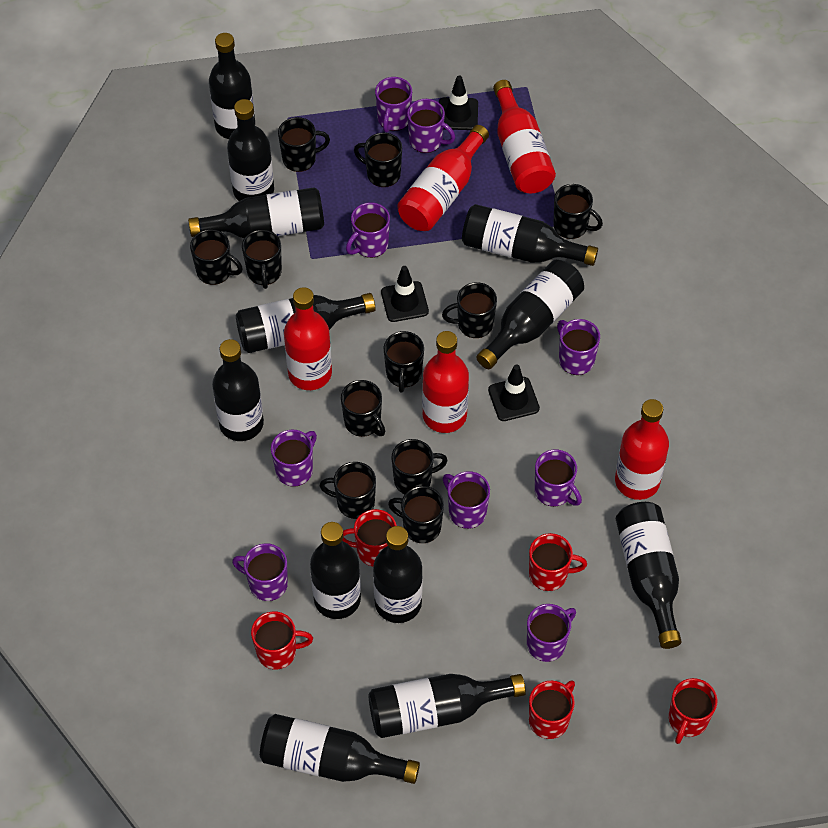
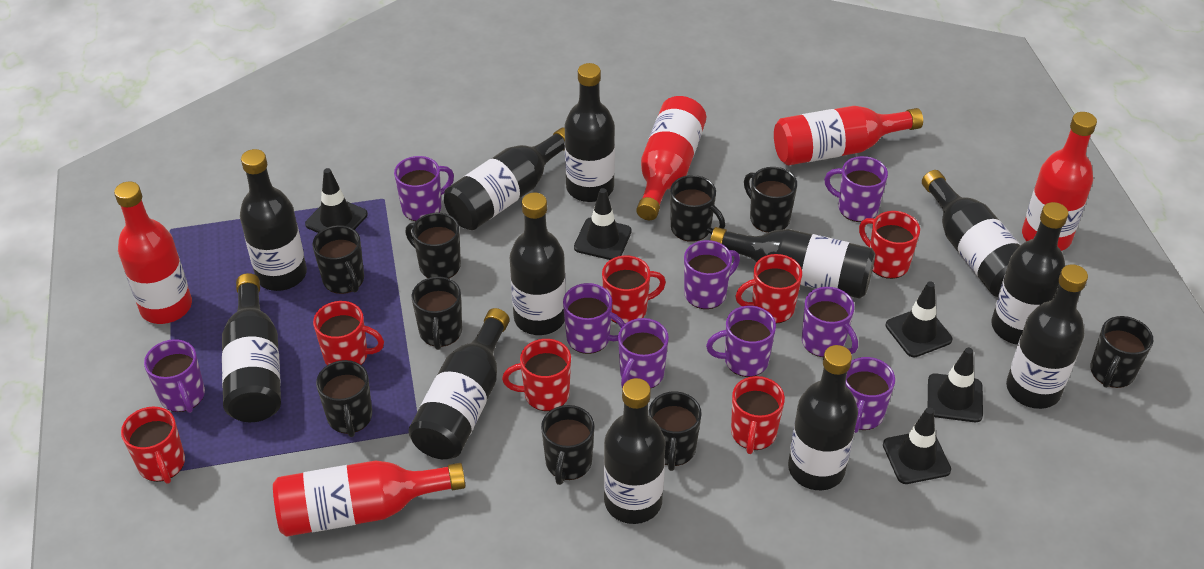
black mug: 11 -> 9
black traffic cone: 3 -> 5
red mug: 5 -> 7

